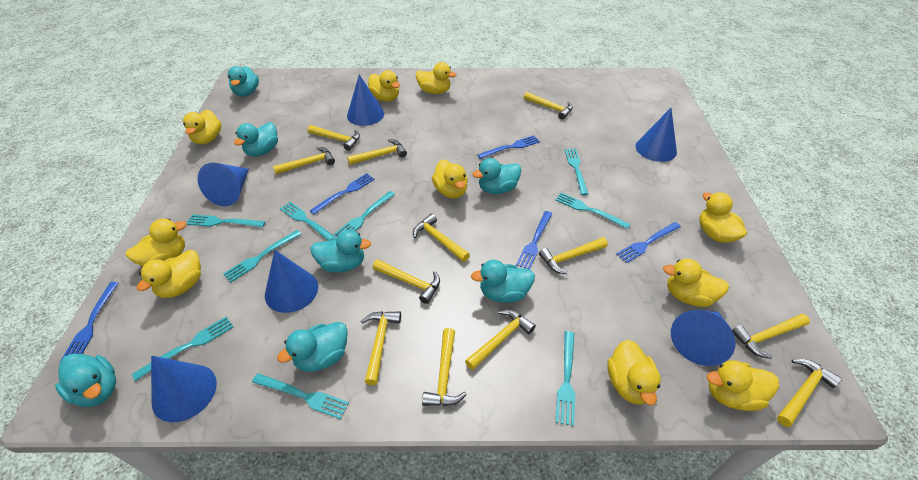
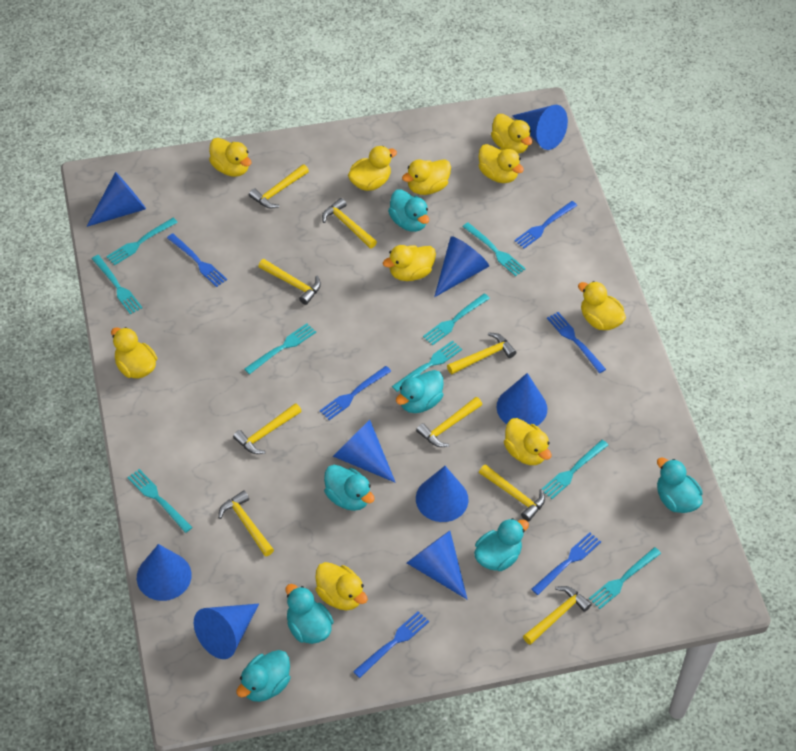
blue cone: 6 -> 9
blue fork: 5 -> 6
yellow hammer: 12 -> 9

